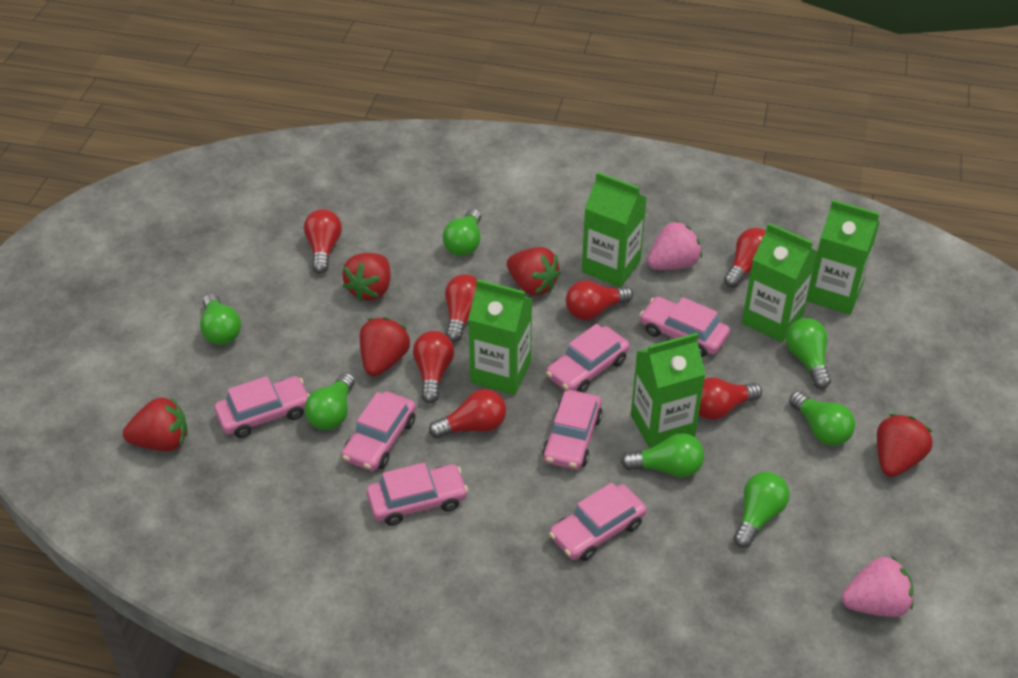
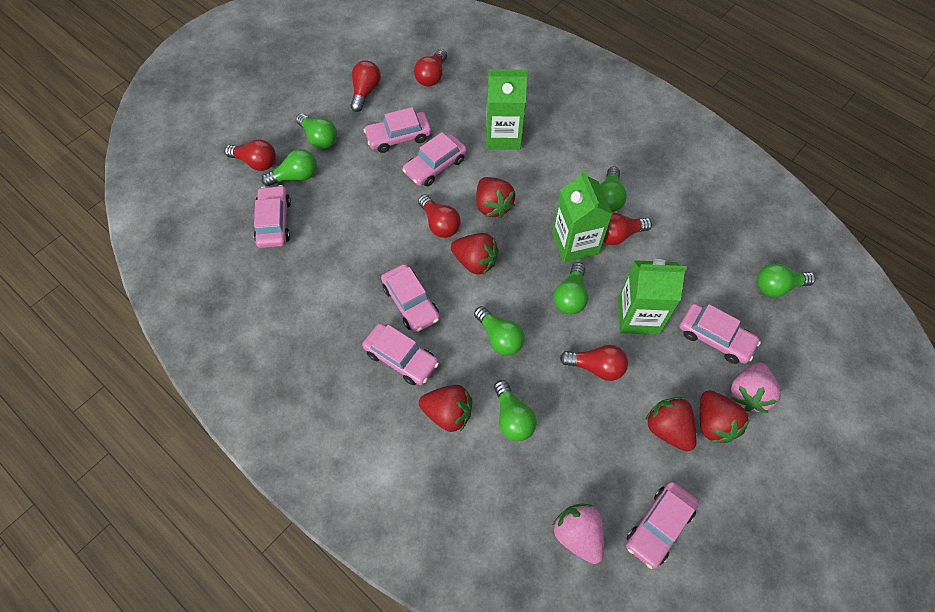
green carton: 5 -> 3
red light bulb: 7 -> 6

